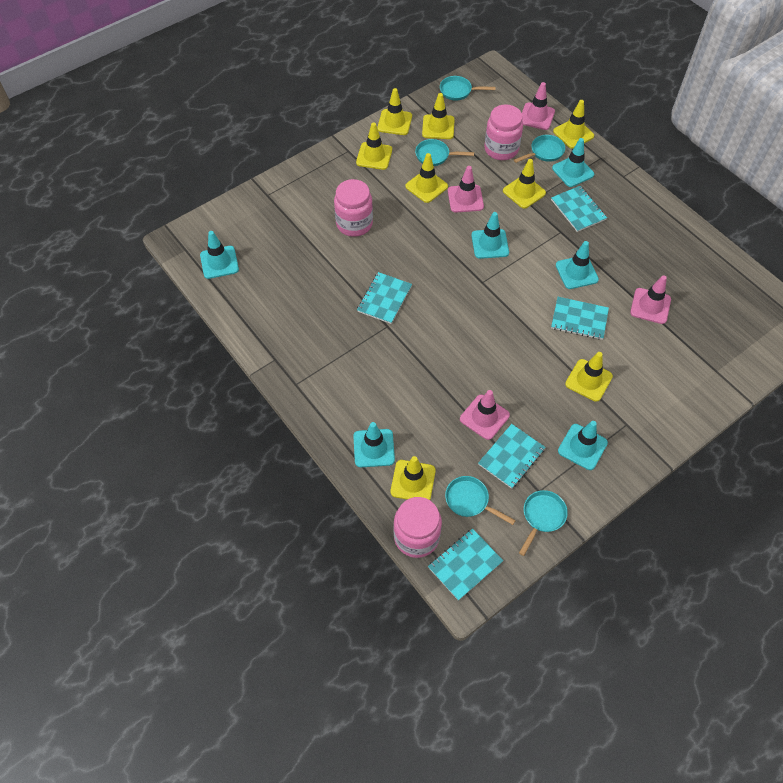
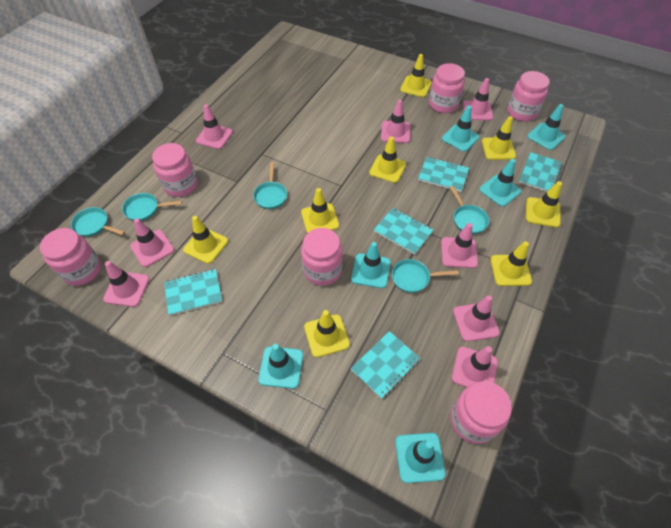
pink jar: 3 -> 6
pink traffic cone: 4 -> 8

